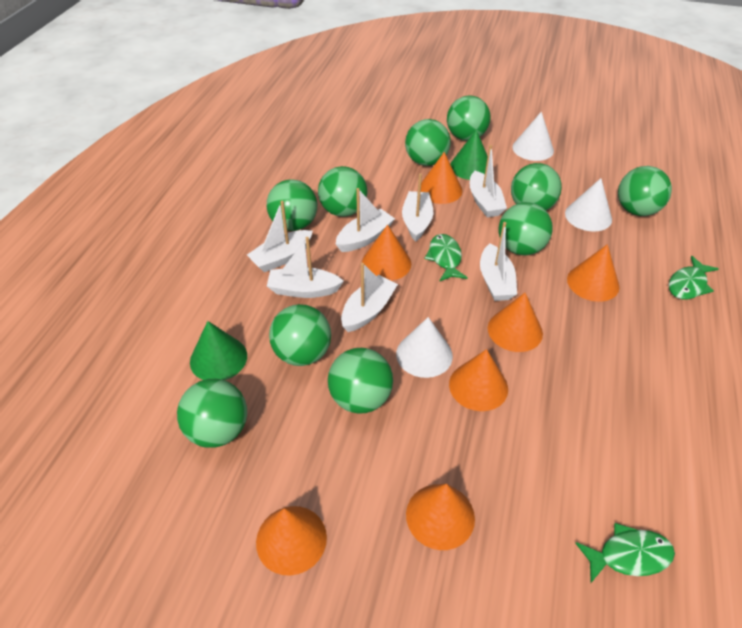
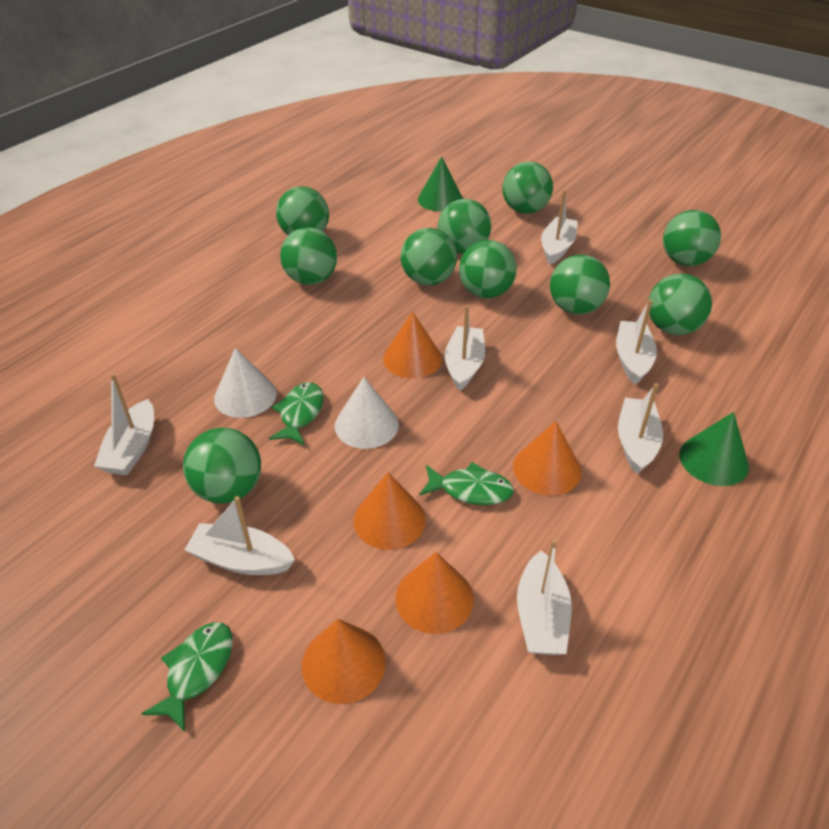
orange cone: 7 -> 5
white cone: 3 -> 2

